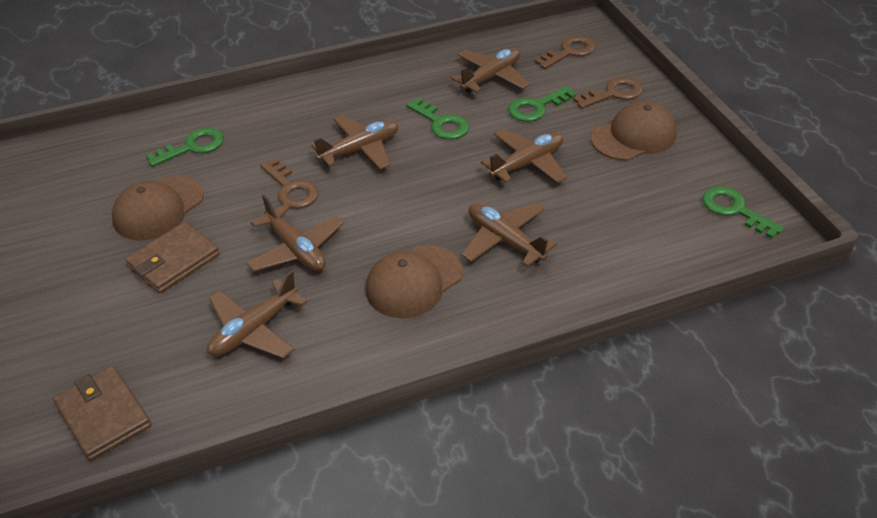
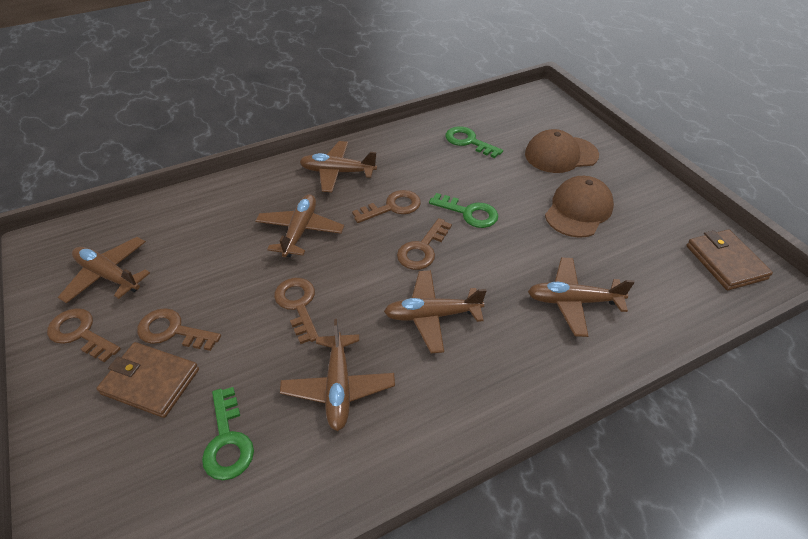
brown cap: 3 -> 2
brown key: 3 -> 5
green key: 4 -> 3

